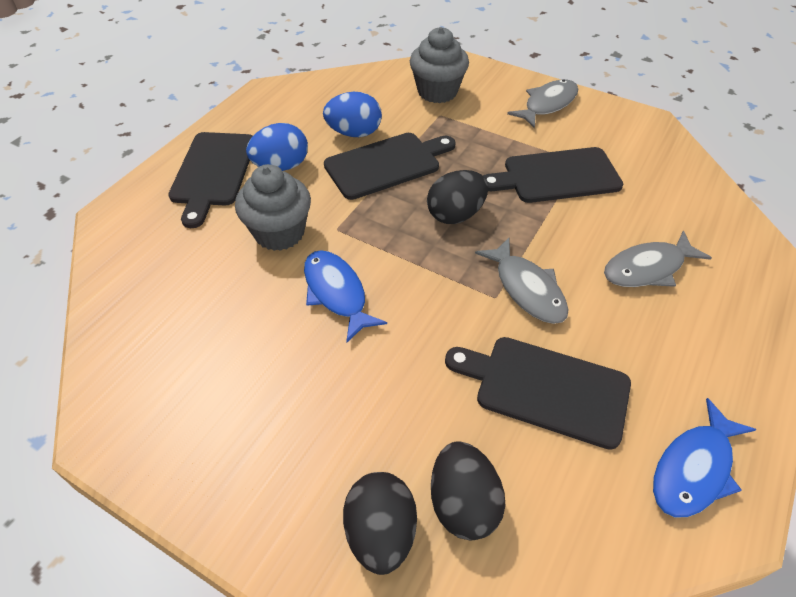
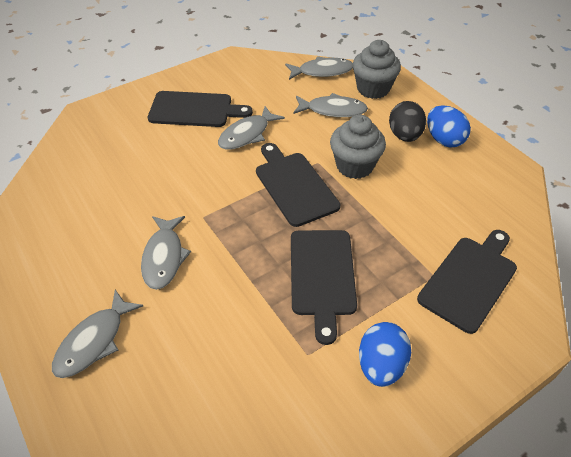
black egg: 3 -> 1
blue fish: 2 -> 0
grey fish: 3 -> 5

